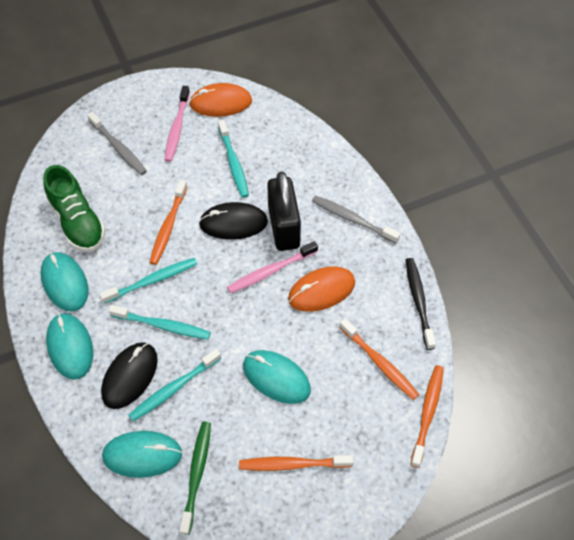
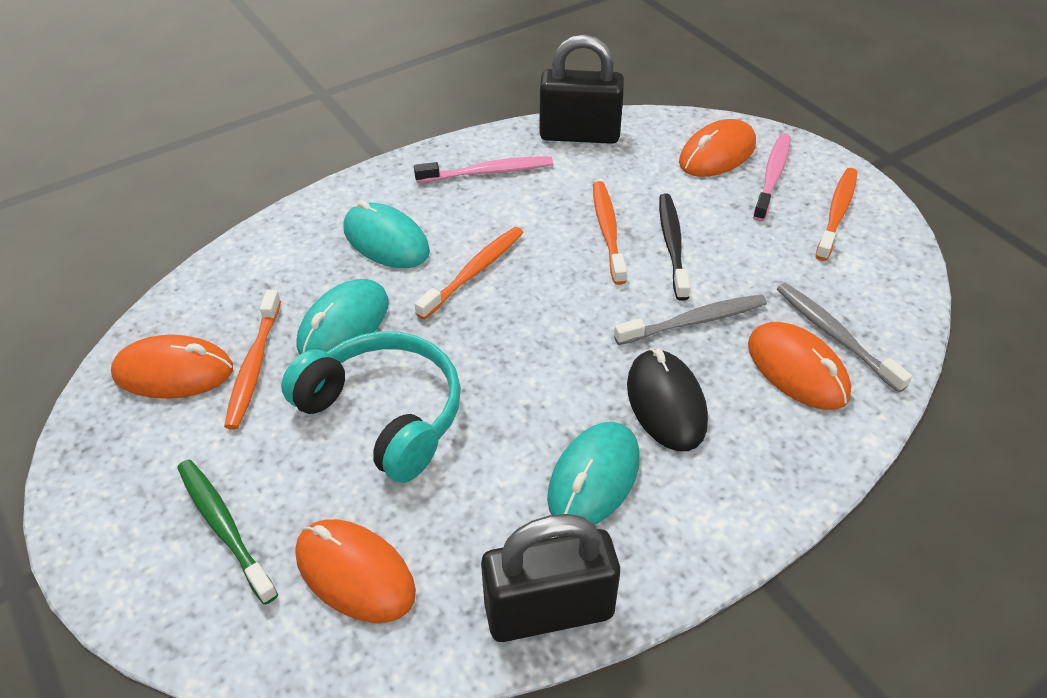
black mouse: 2 -> 1
black padlock: 1 -> 2
green shoe: 1 -> 0
orange mouse: 2 -> 4
turquoise headphones: 0 -> 1
turquoise mouse: 4 -> 3
turquoise toothbrush: 4 -> 0

